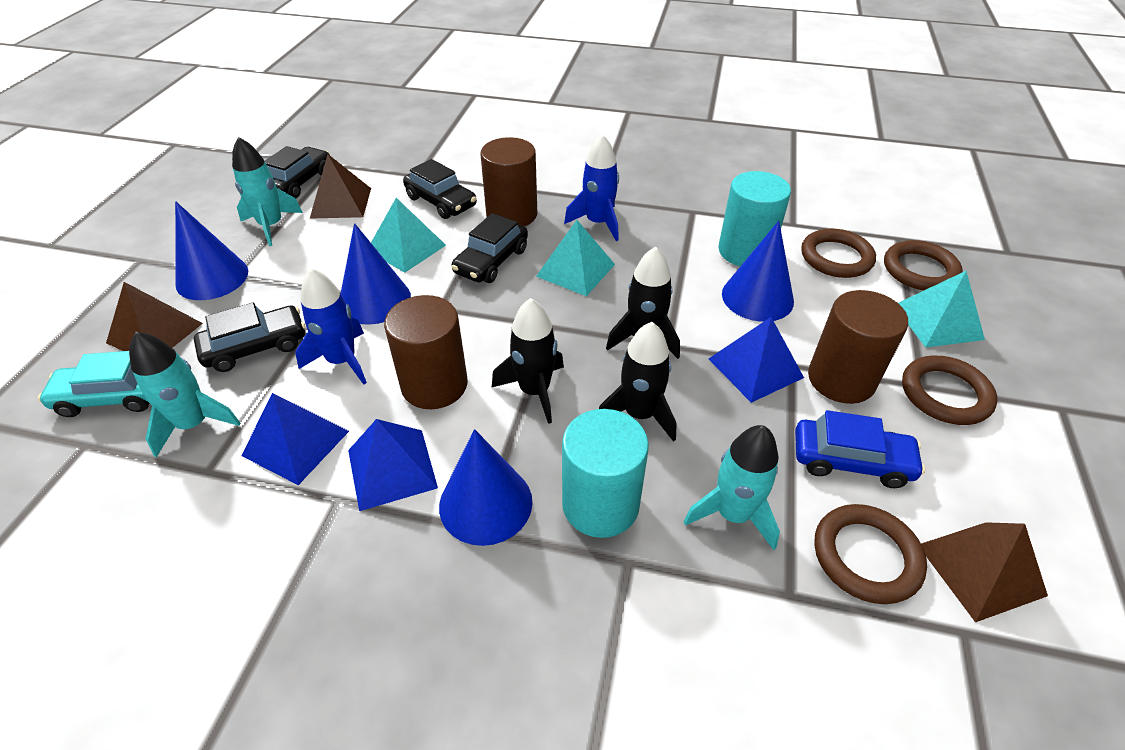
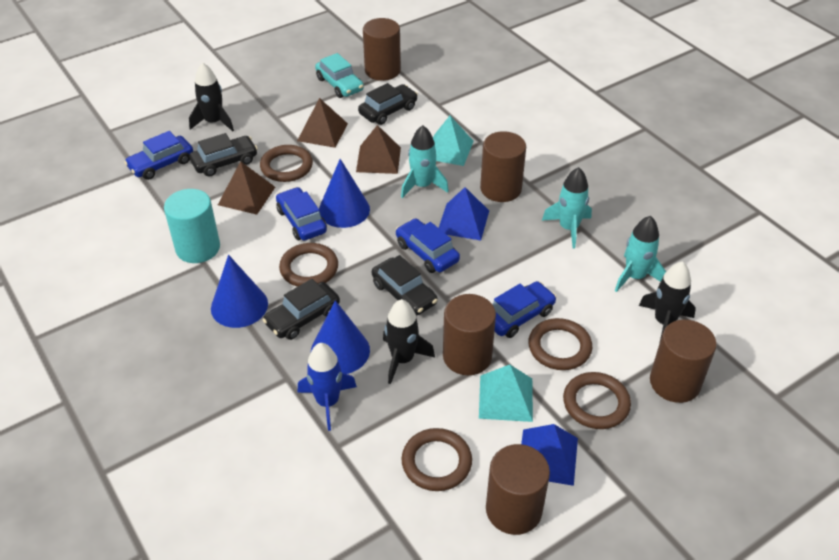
blue car: 1 -> 4
blue cone: 4 -> 3
blue pyramid: 3 -> 2
blue rocket: 2 -> 1
brown cylinder: 3 -> 5
brown ring: 4 -> 5
turquoise cylinder: 2 -> 1
turquoise pyramid: 3 -> 2

